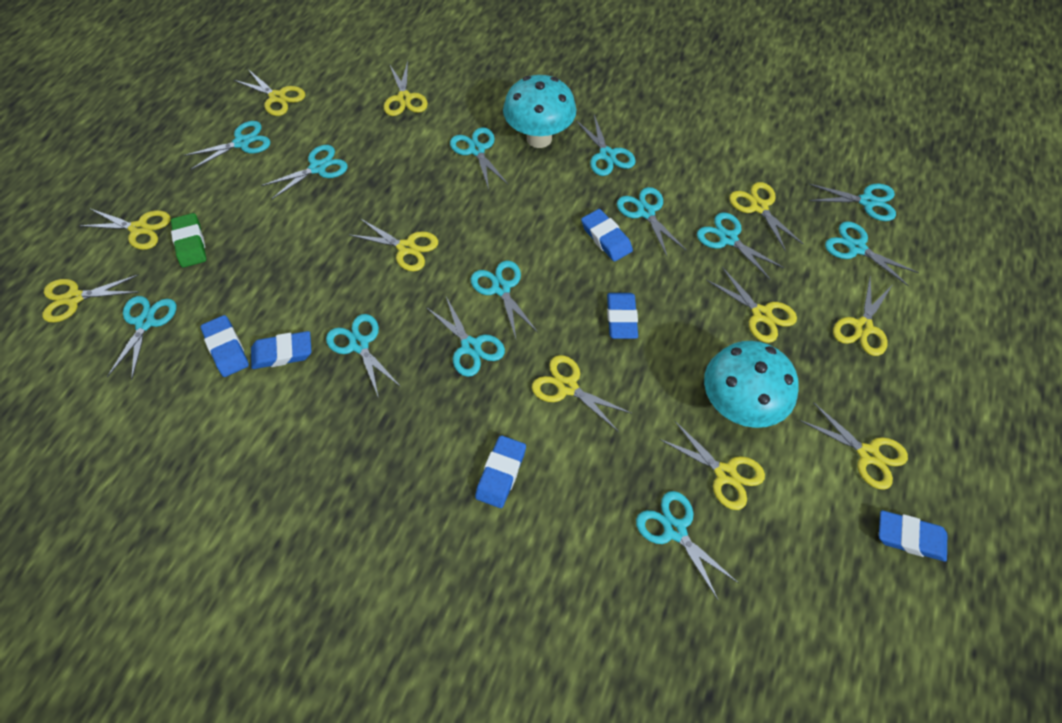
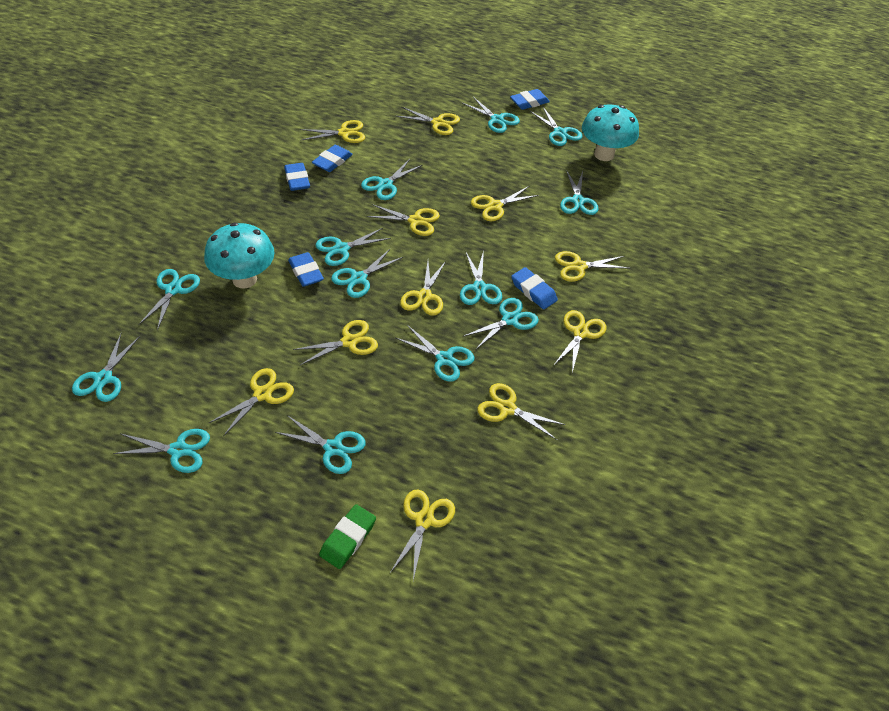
blue eraser: 6 -> 5

